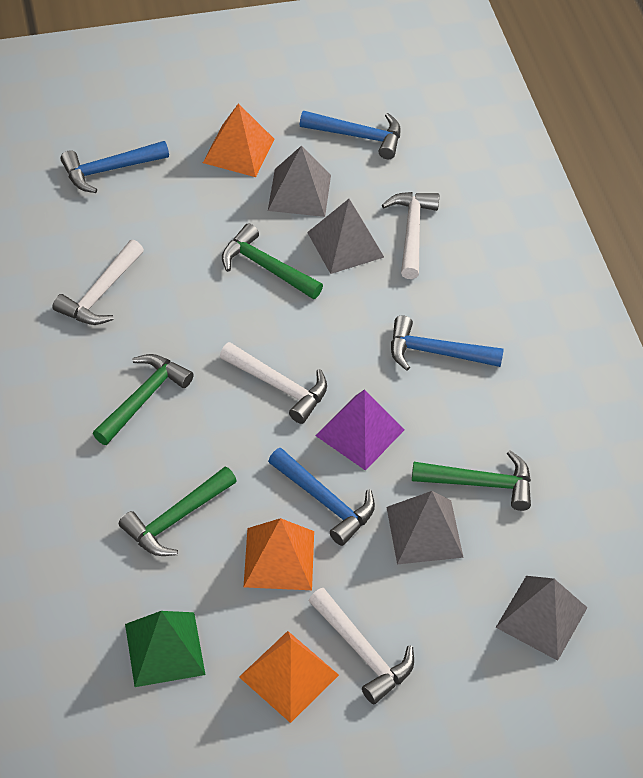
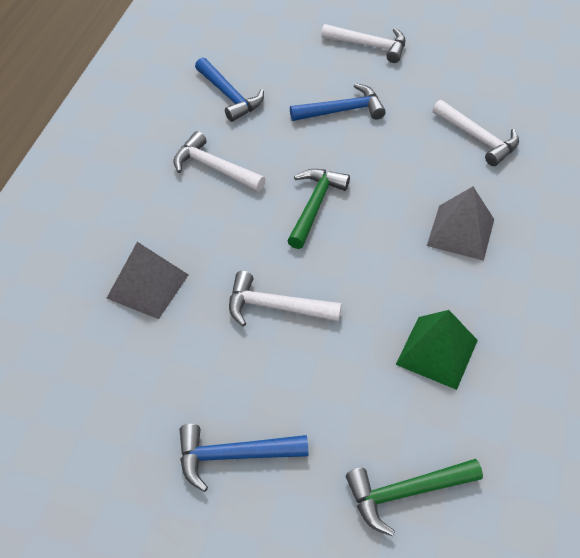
blue hammer: 4 -> 3
green hammer: 4 -> 2
grey pyramid: 4 -> 2
orange pyramid: 3 -> 0
purple pyramid: 1 -> 0

